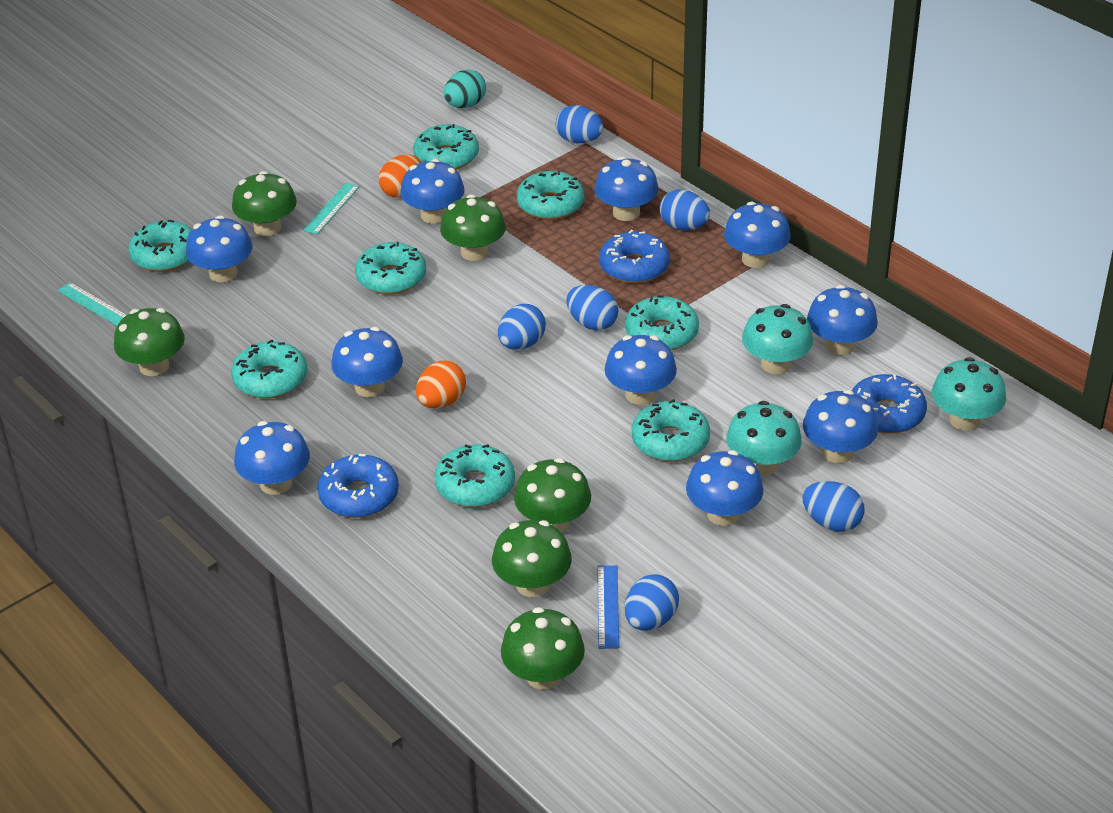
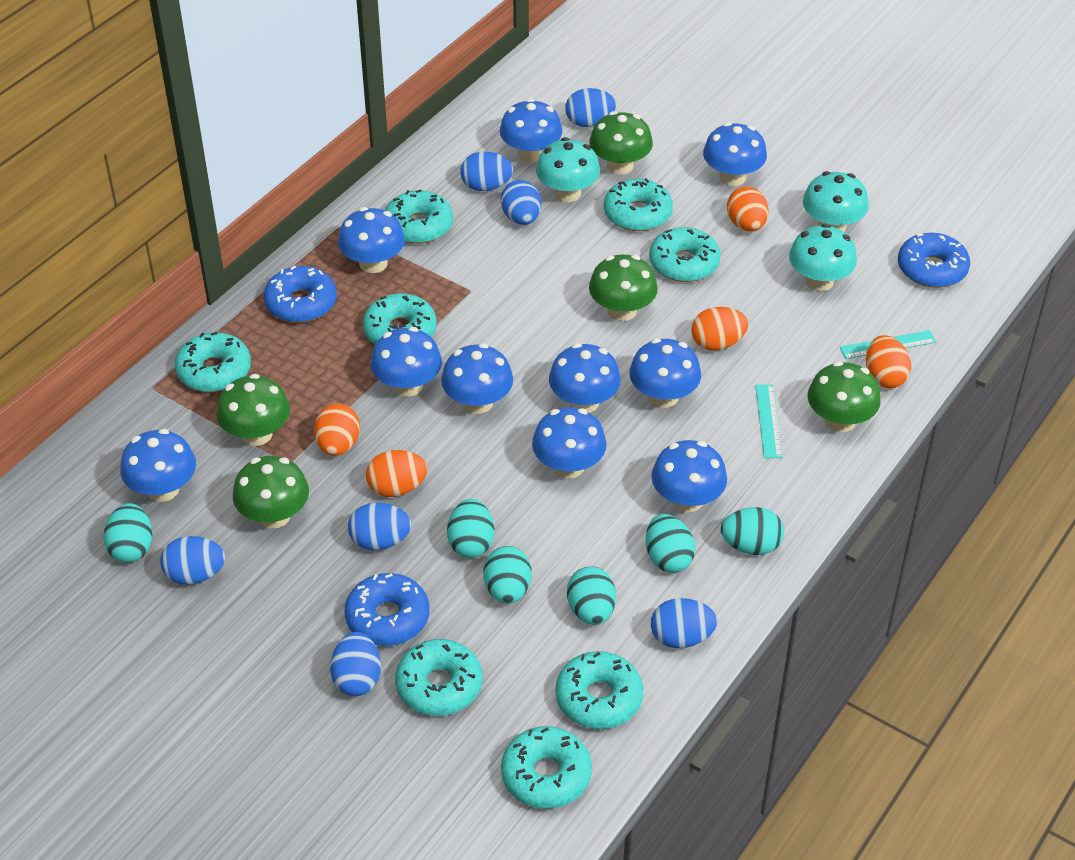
blue egg: 6 -> 7
blue ruler: 1 -> 0
green mushroom: 6 -> 5
orange egg: 2 -> 5
turquoise egg: 1 -> 6

